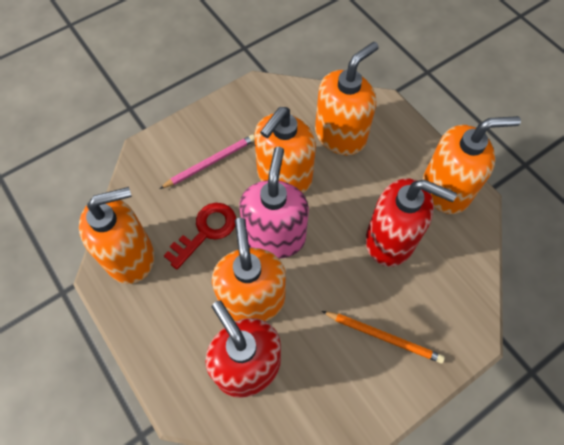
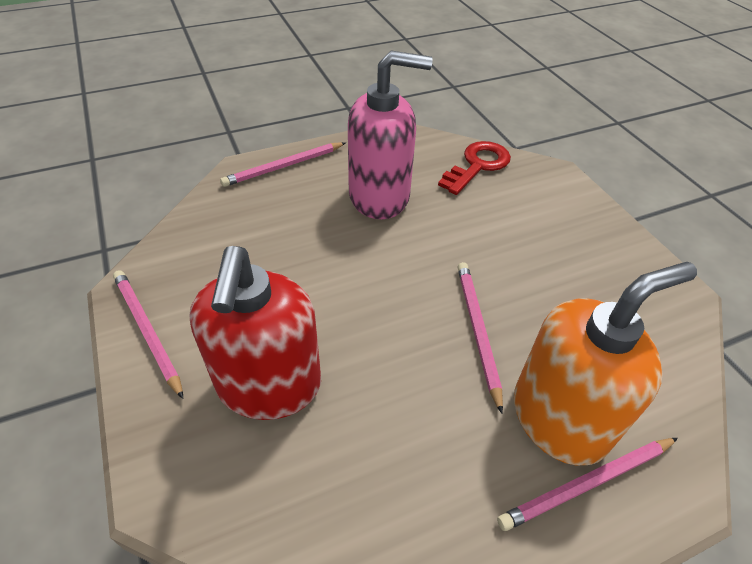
orange pencil: 1 -> 0
orange soap dispenser: 5 -> 1
pink pencil: 1 -> 4
red soap dispenser: 2 -> 1

